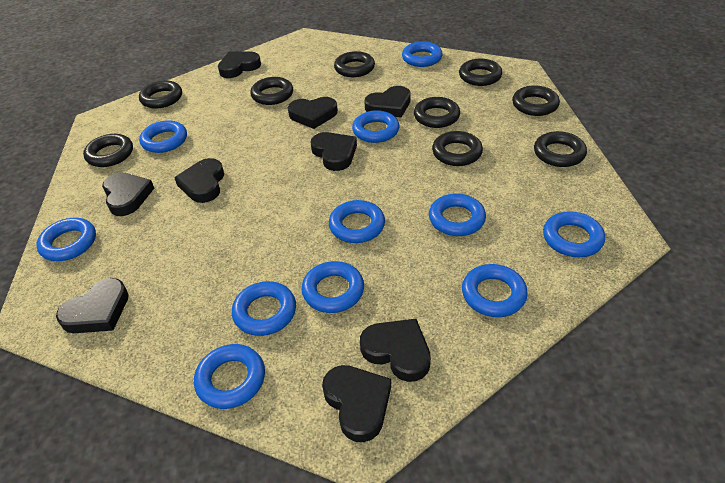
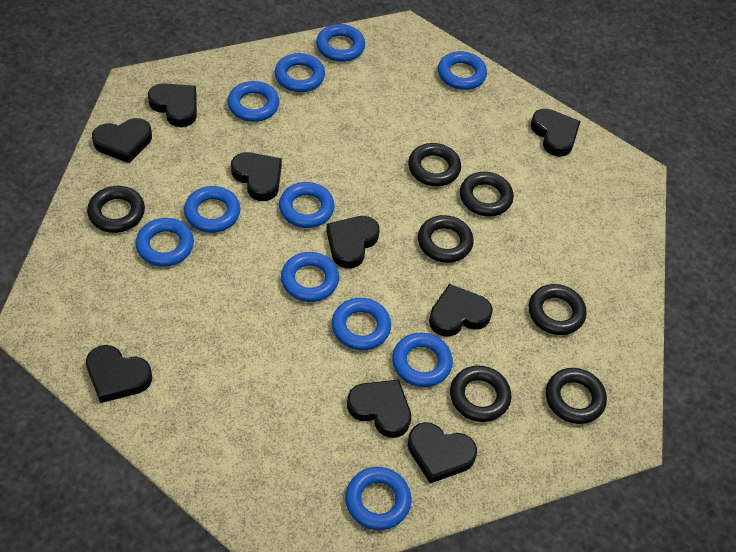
black ring: 9 -> 7

